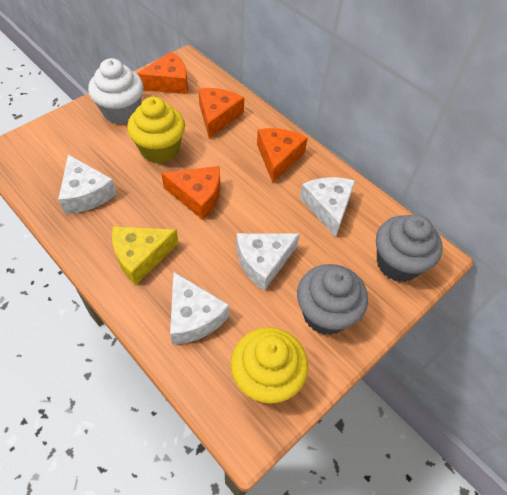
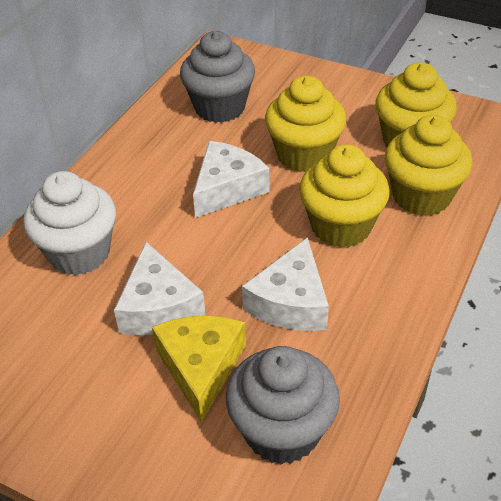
orange cheese: 4 -> 0
white cheese: 4 -> 3
yellow cupcake: 2 -> 4

